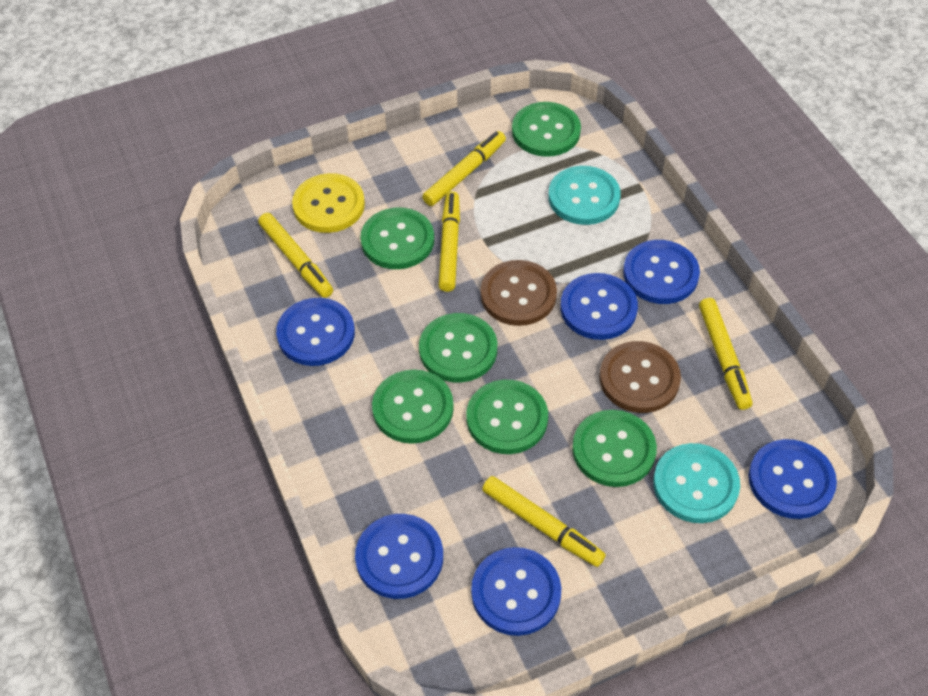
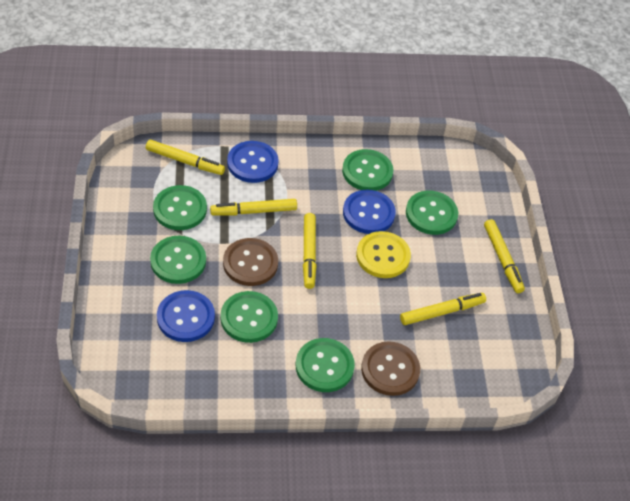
blue button: 6 -> 3
turquoise button: 2 -> 0

